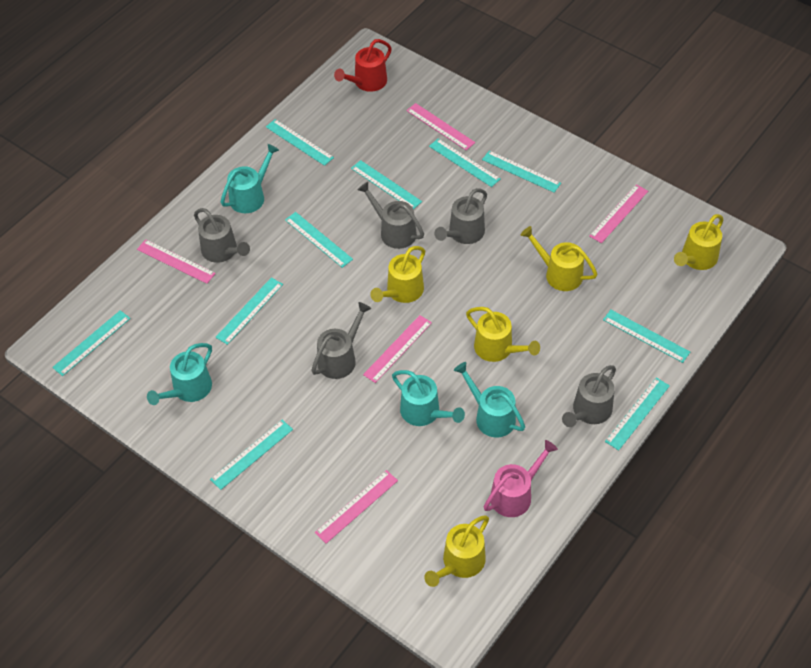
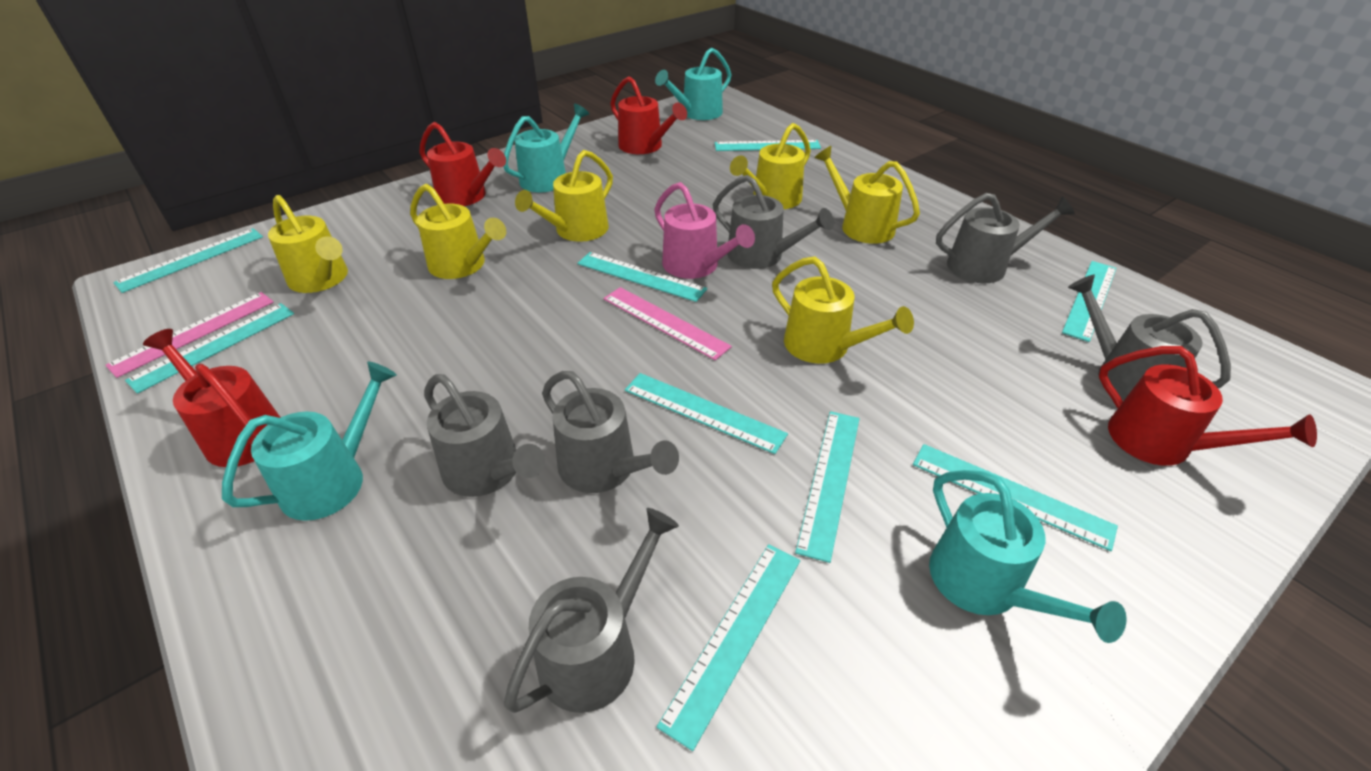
grey watering can: 5 -> 6
pink ruler: 5 -> 2
red watering can: 1 -> 4
turquoise ruler: 10 -> 9
yellow watering can: 5 -> 6

